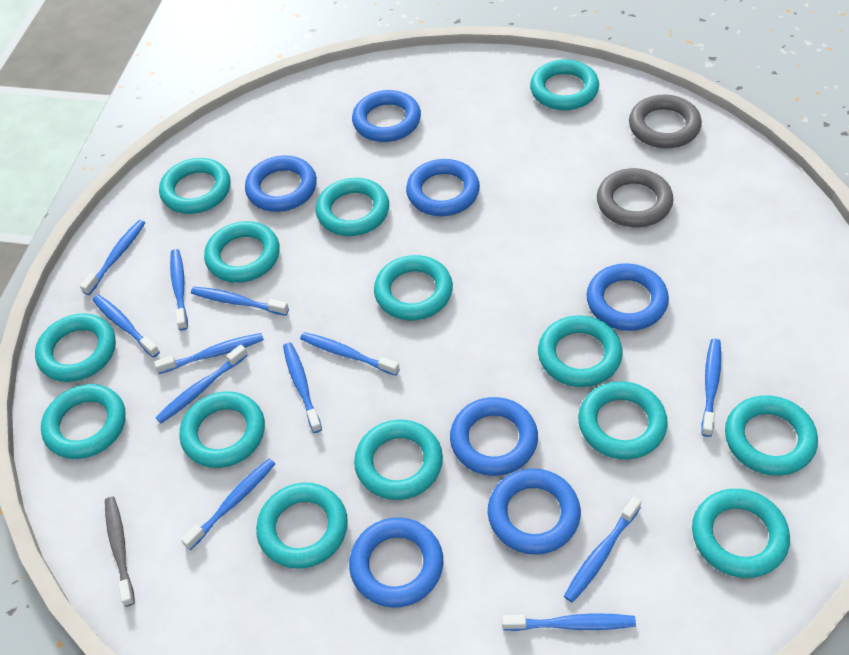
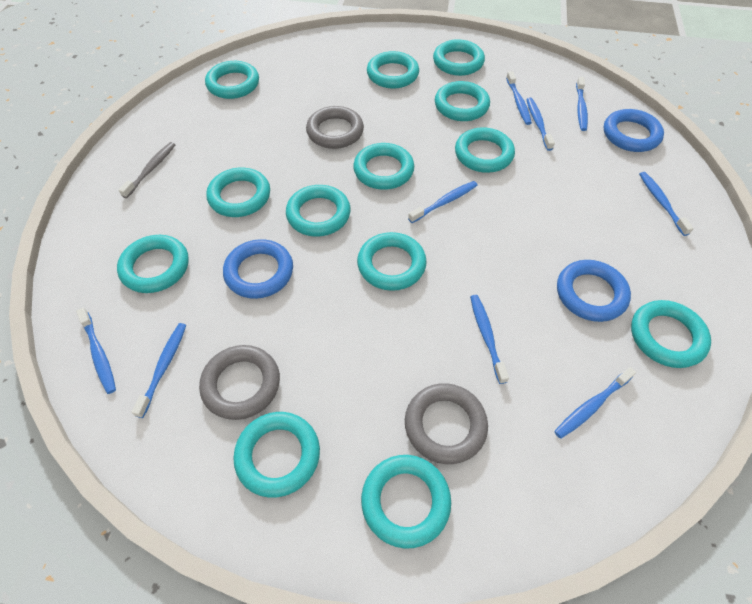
blue ring: 7 -> 3
blue toothbrush: 12 -> 9
grey ring: 2 -> 3
turquoise ring: 14 -> 13

